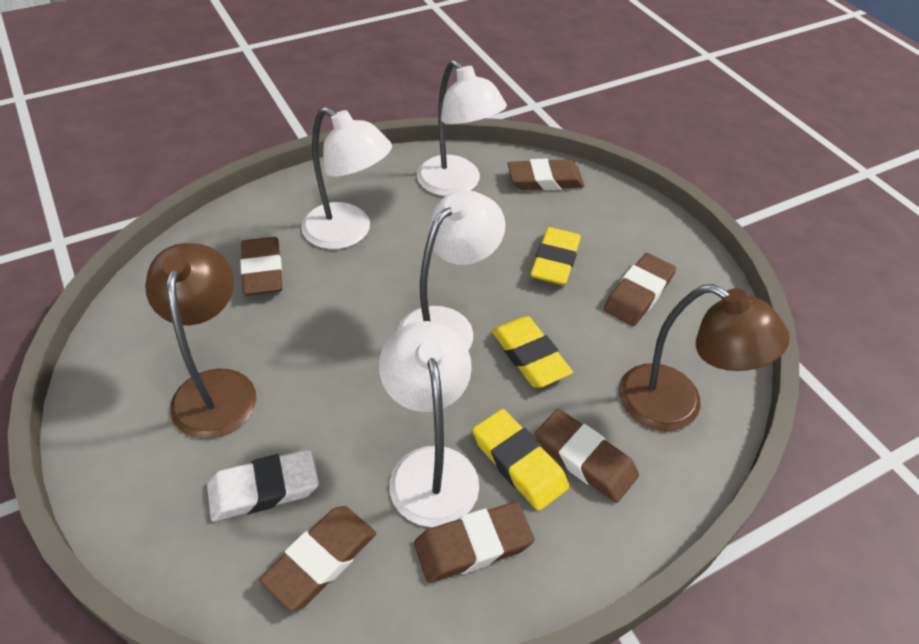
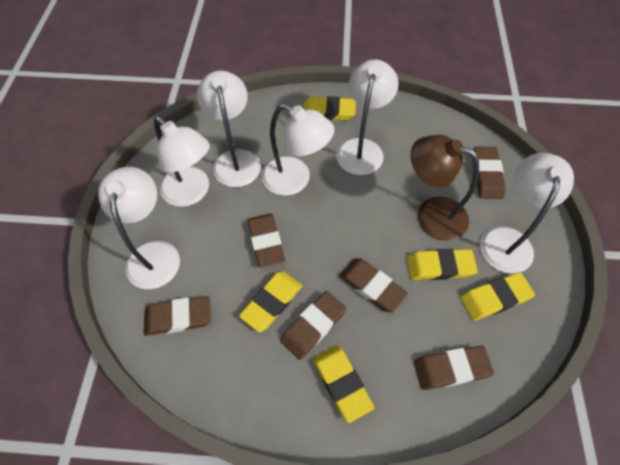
brown lamp: 2 -> 1
white eraser: 1 -> 0
white lamp: 4 -> 6
yellow eraser: 3 -> 5

